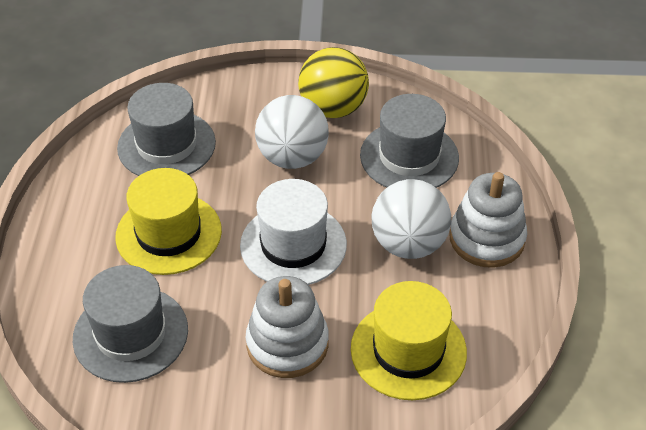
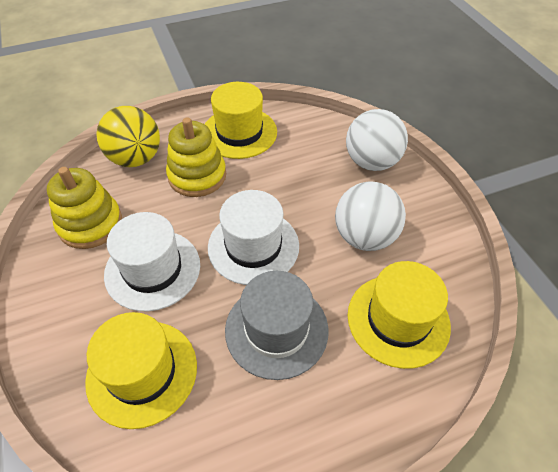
grey hat: 3 -> 1
white hat: 1 -> 2
white stacking toy: 2 -> 0
yellow hat: 2 -> 3
yellow stacking toy: 0 -> 2

